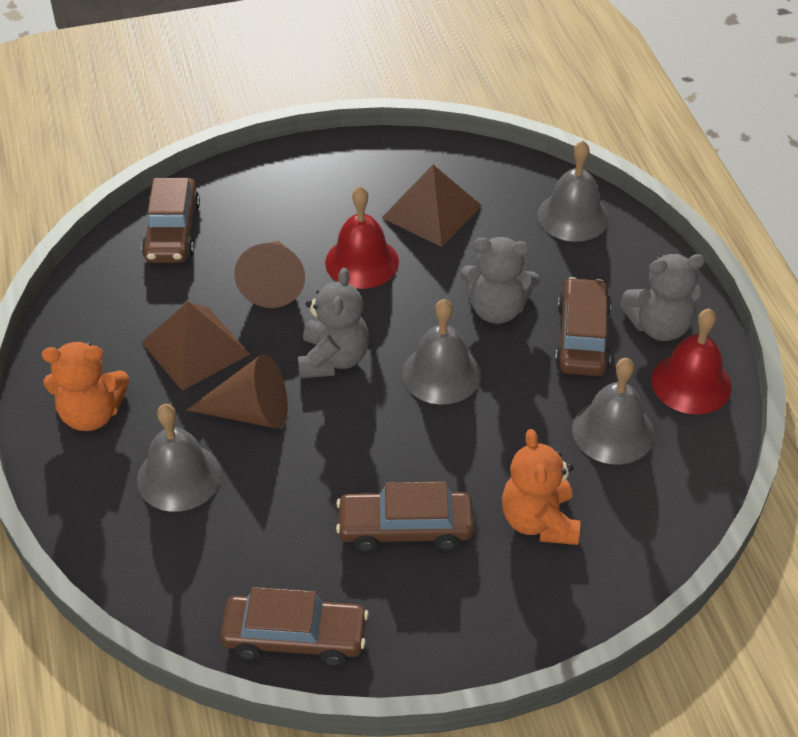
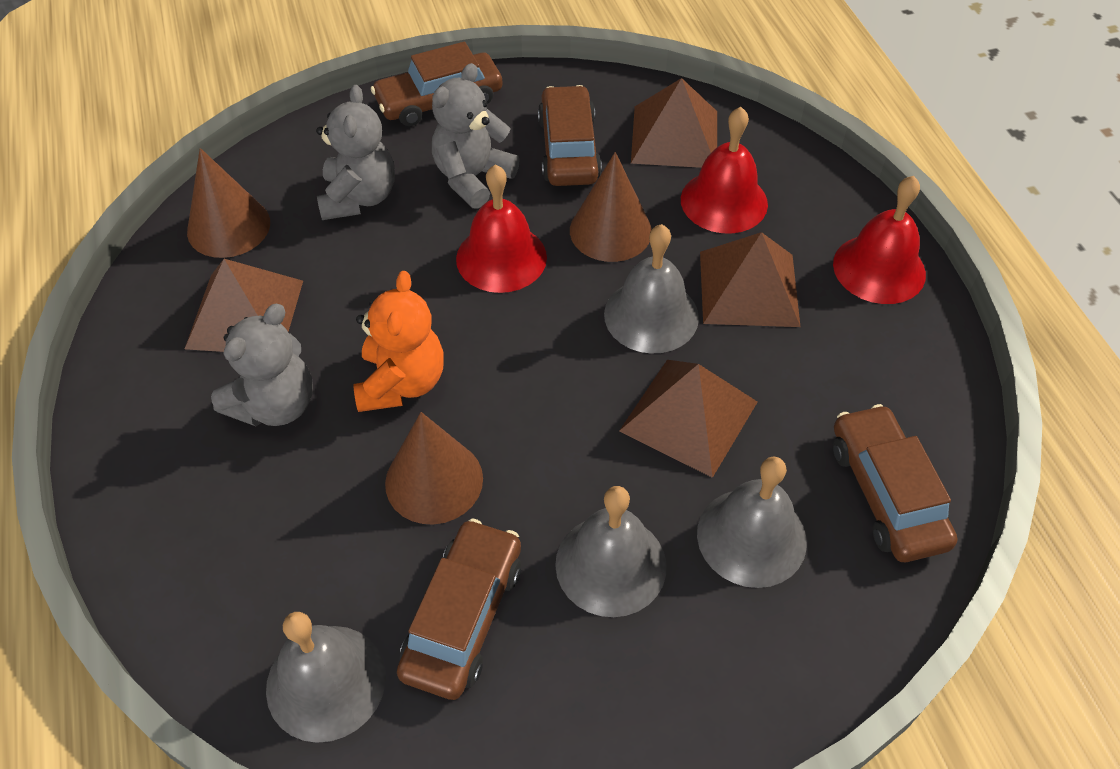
brown cone: 2 -> 3
brown pyramid: 2 -> 4
orange teddy bear: 2 -> 1
red bell: 2 -> 3

